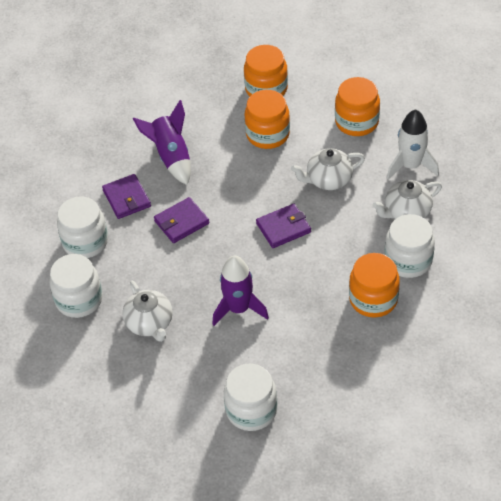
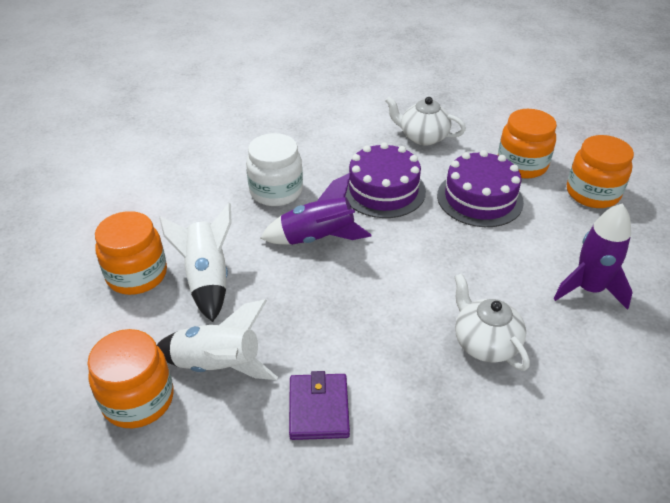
purple cake: 0 -> 2
purple wallet: 3 -> 1
white jar: 4 -> 1
white rocket: 1 -> 2
white teapot: 3 -> 2

